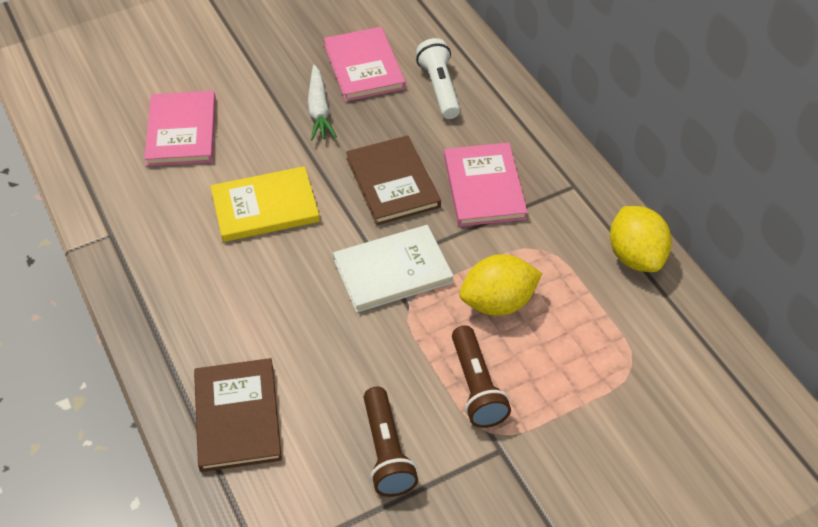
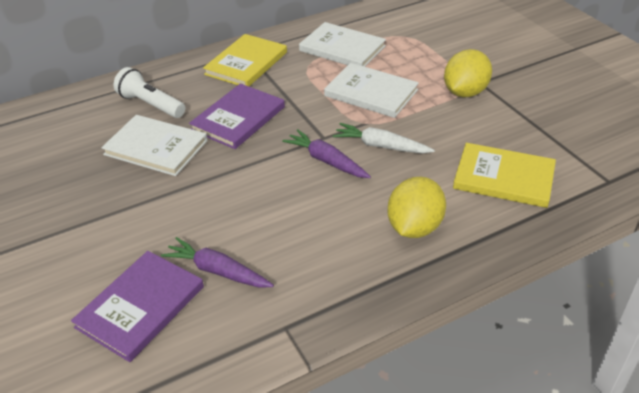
brown book: 2 -> 0
brown flashlight: 2 -> 0
pink book: 3 -> 0
purple book: 0 -> 2
purple carrot: 0 -> 2
white book: 1 -> 3
yellow book: 1 -> 2

